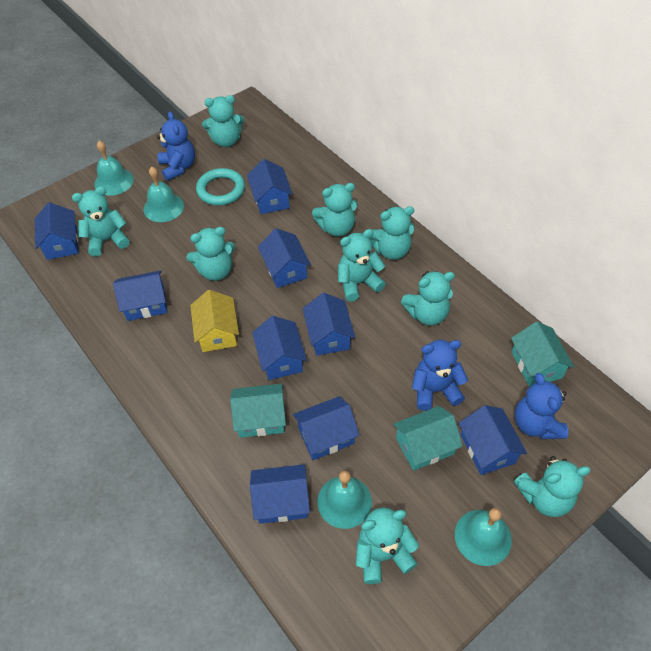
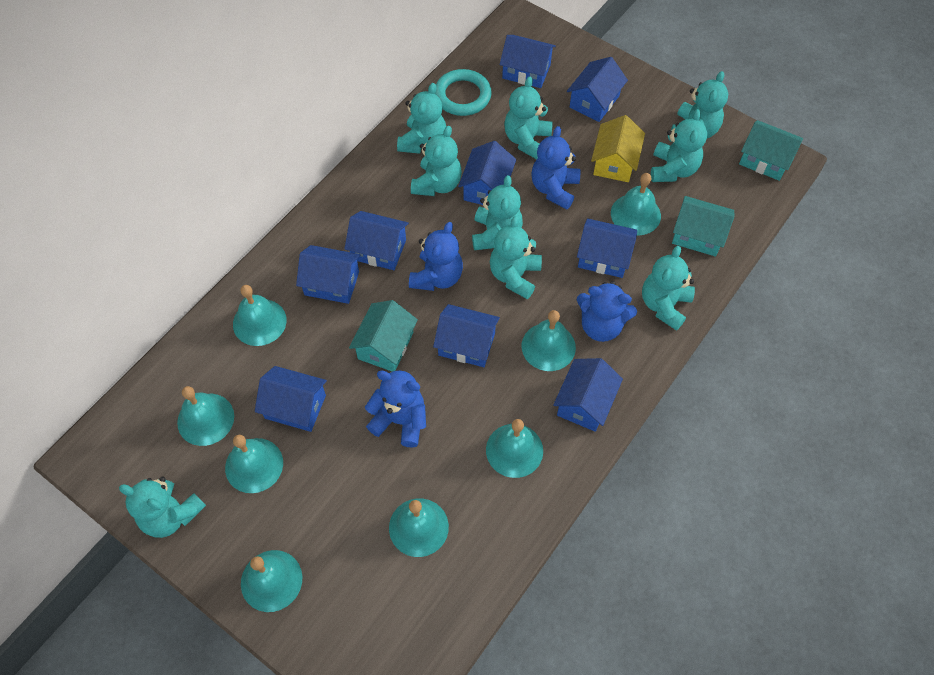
blue teddy bear: 3 -> 4
turquoise bell: 4 -> 8

